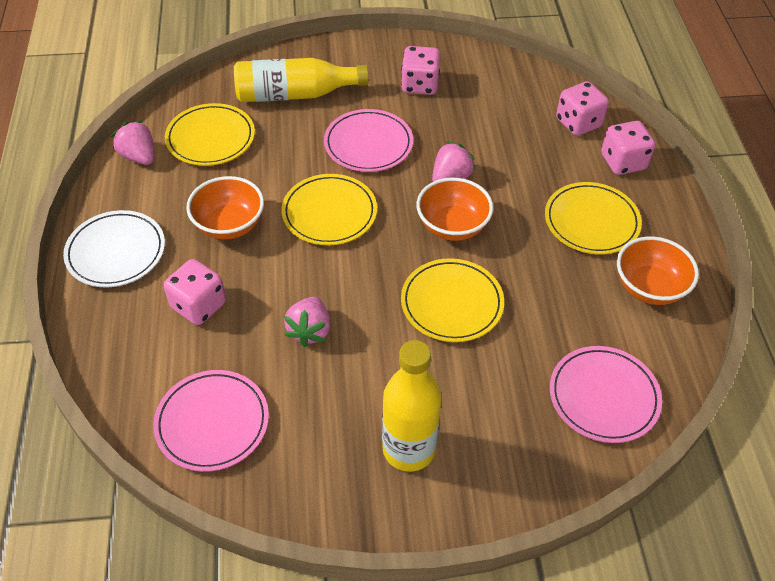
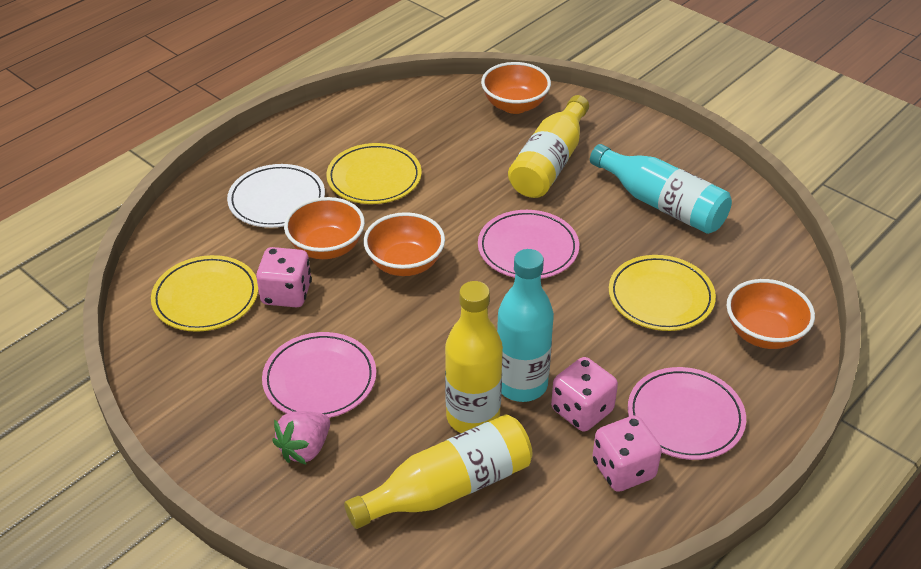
orange bowl: 3 -> 4
pink dice: 4 -> 3
pink strawberry: 3 -> 1
turquoise bottle: 0 -> 2
yellow bottle: 2 -> 3
yellow plate: 4 -> 3

